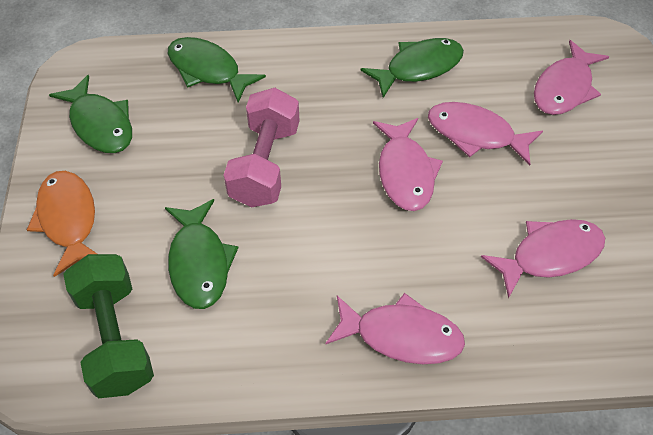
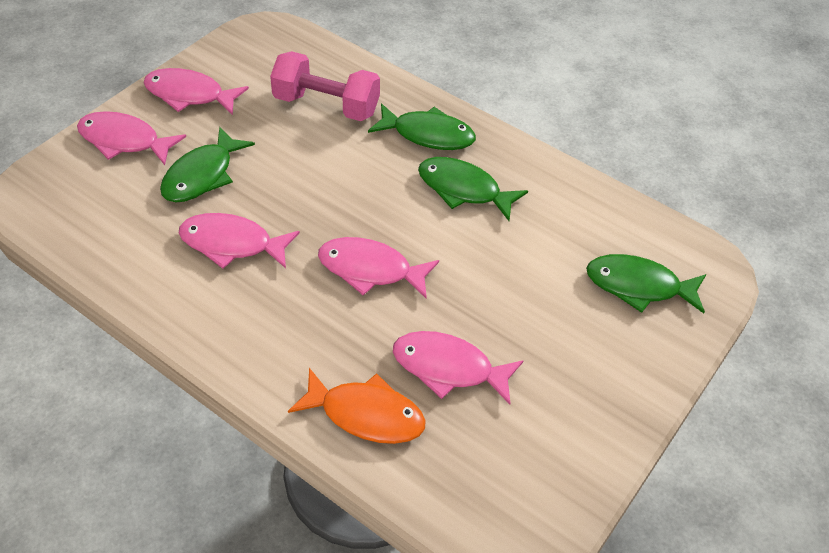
green dumbbell: 1 -> 0

